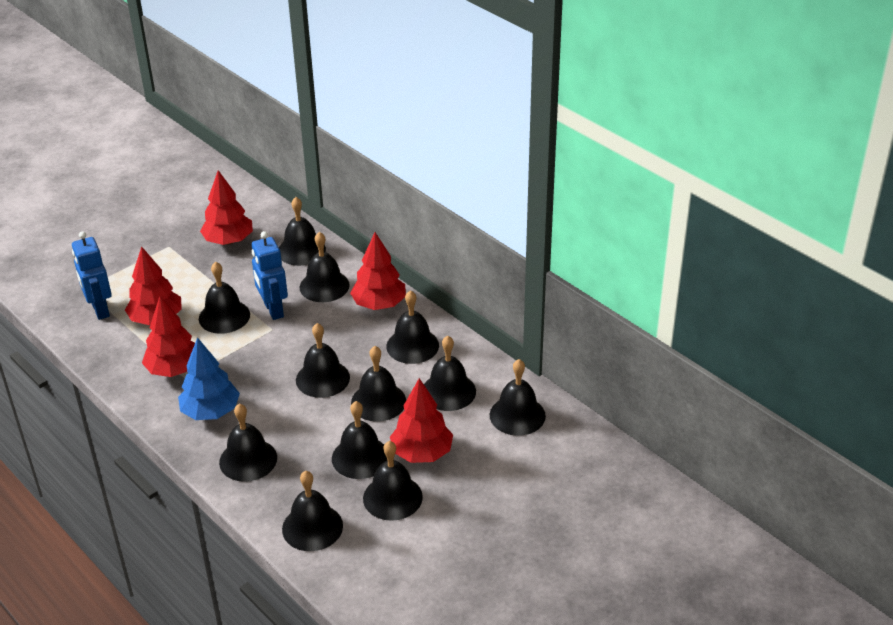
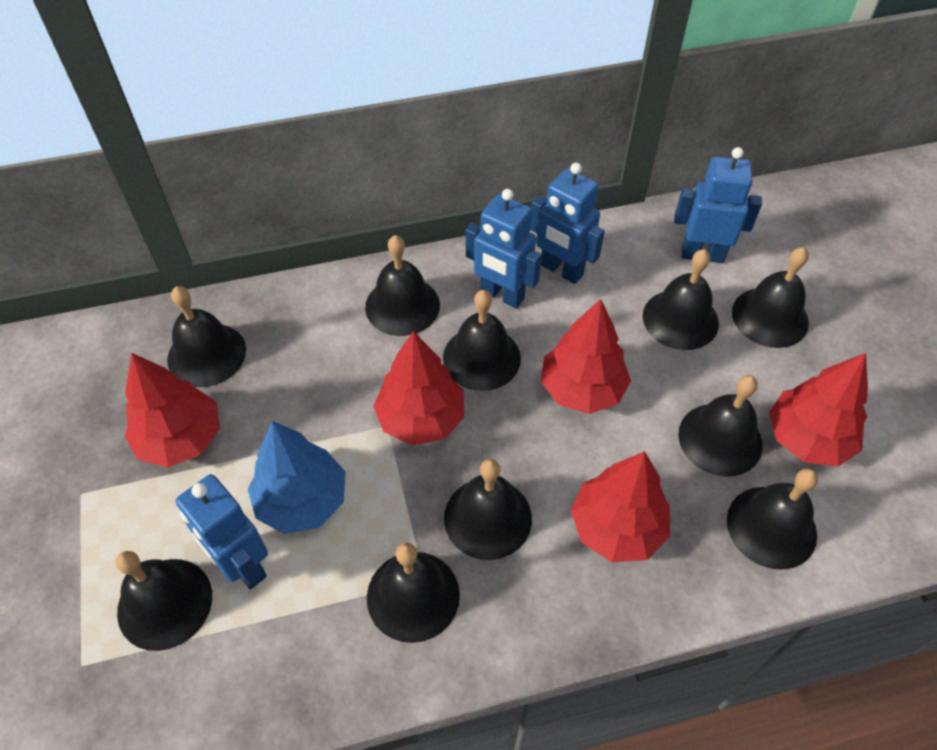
black bell: 12 -> 10
blue robot: 2 -> 4

